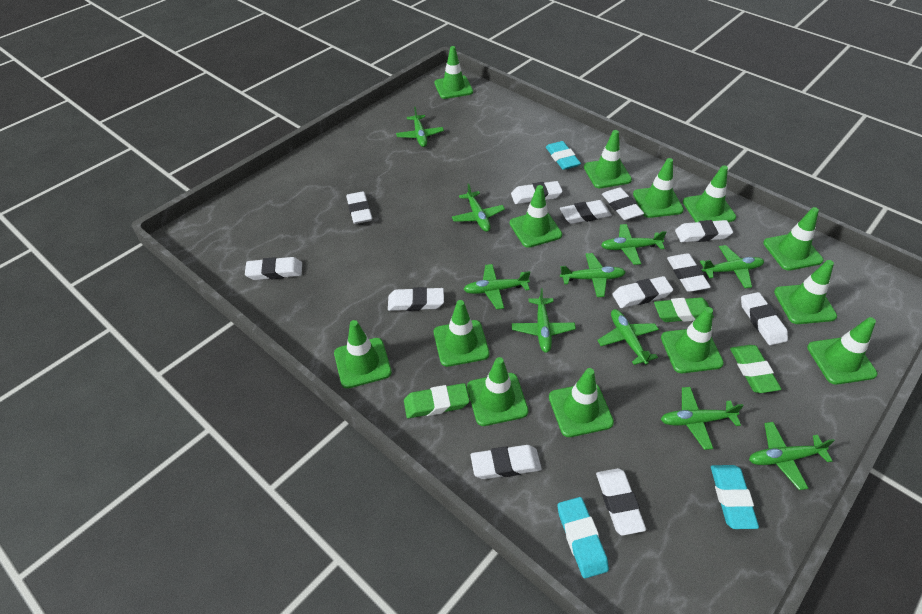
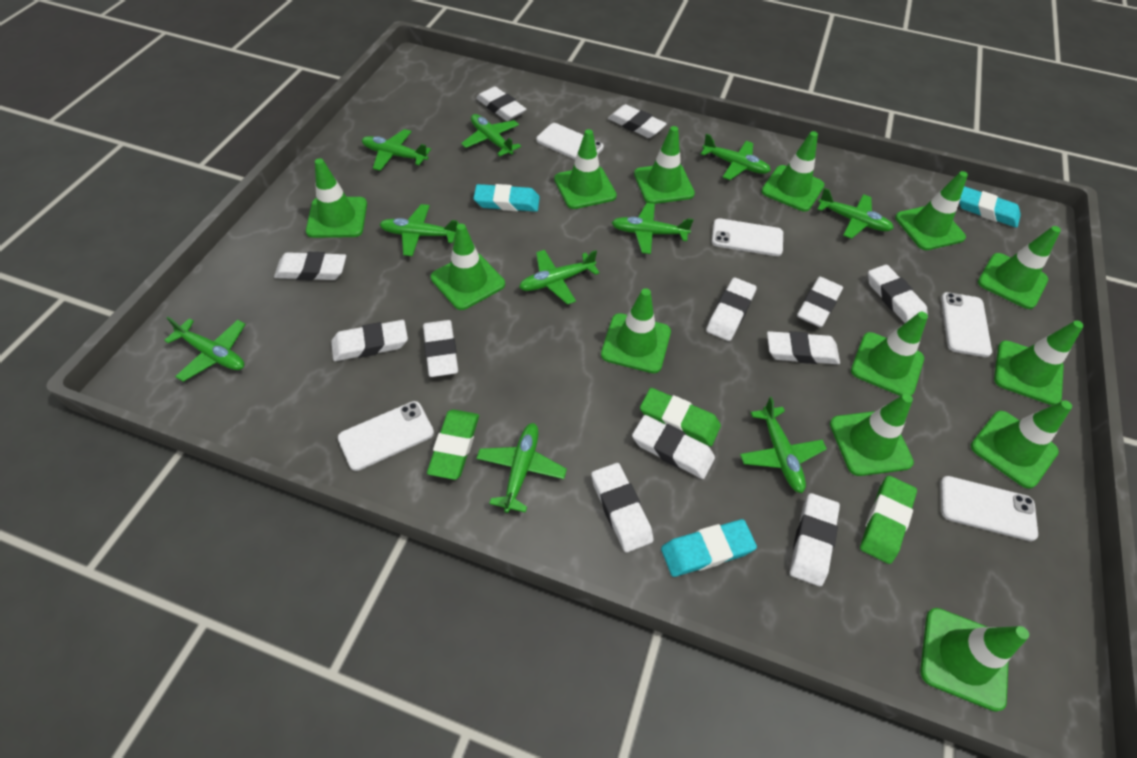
white phone: 0 -> 5

